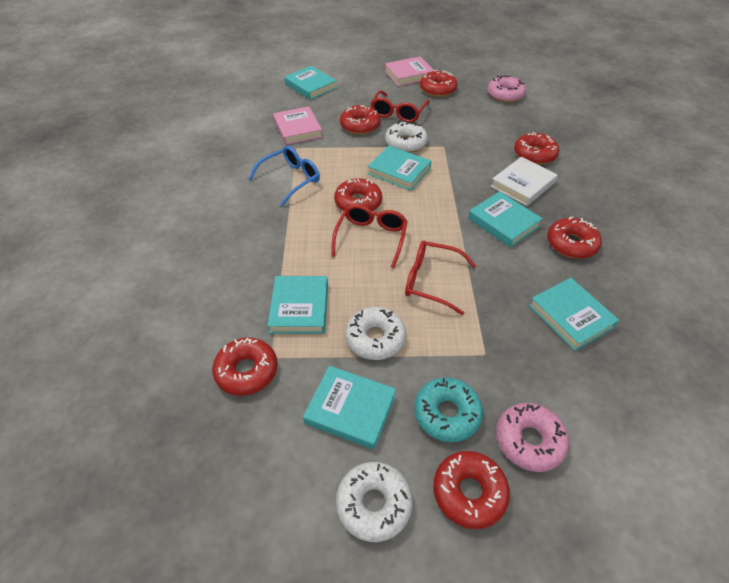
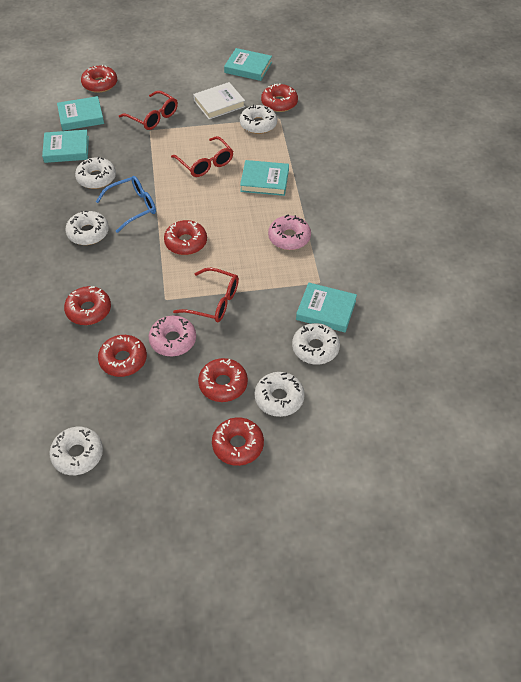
pink book: 2 -> 0
turquoise book: 6 -> 5
turquoise donut: 1 -> 0
white donut: 3 -> 6

